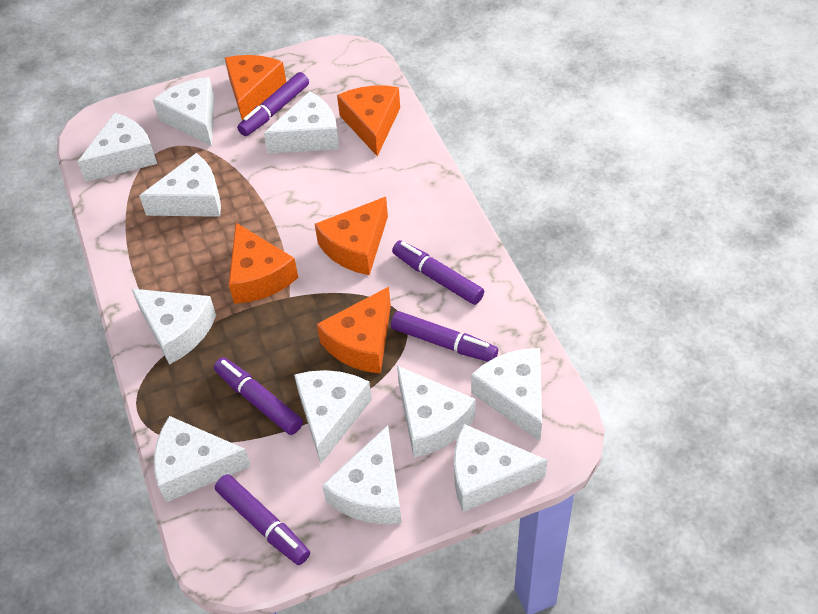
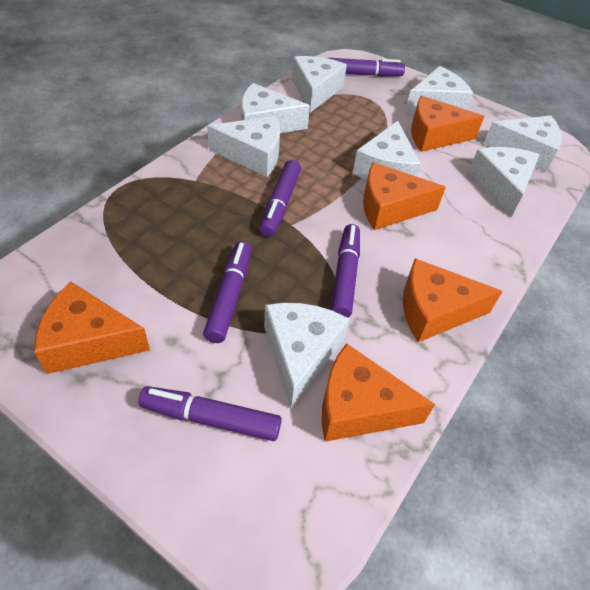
white cheese: 11 -> 8

